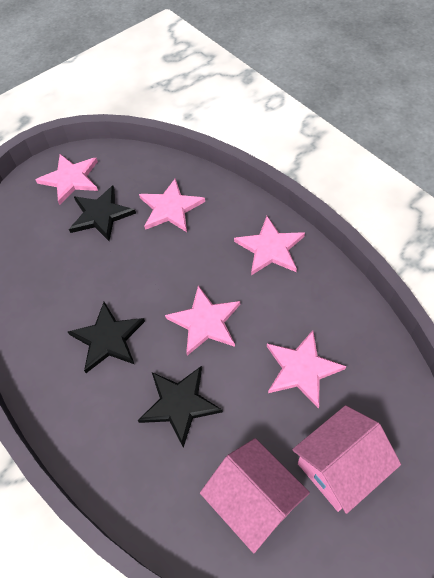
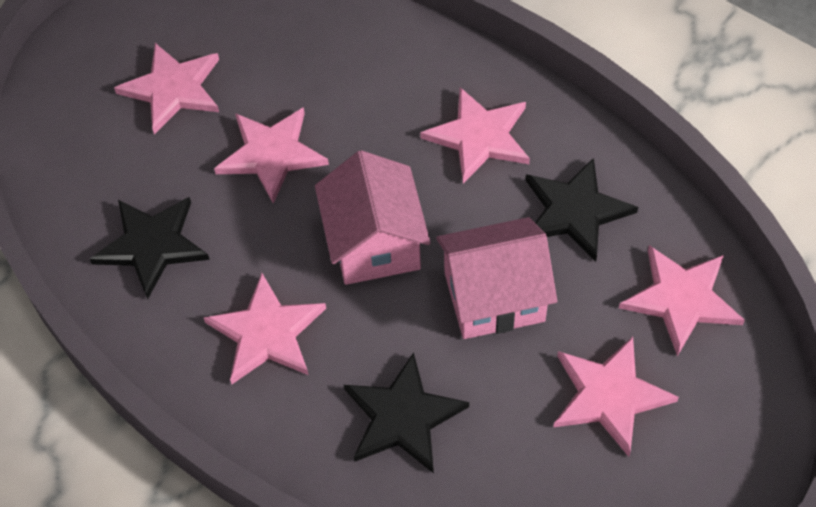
pink star: 5 -> 6

